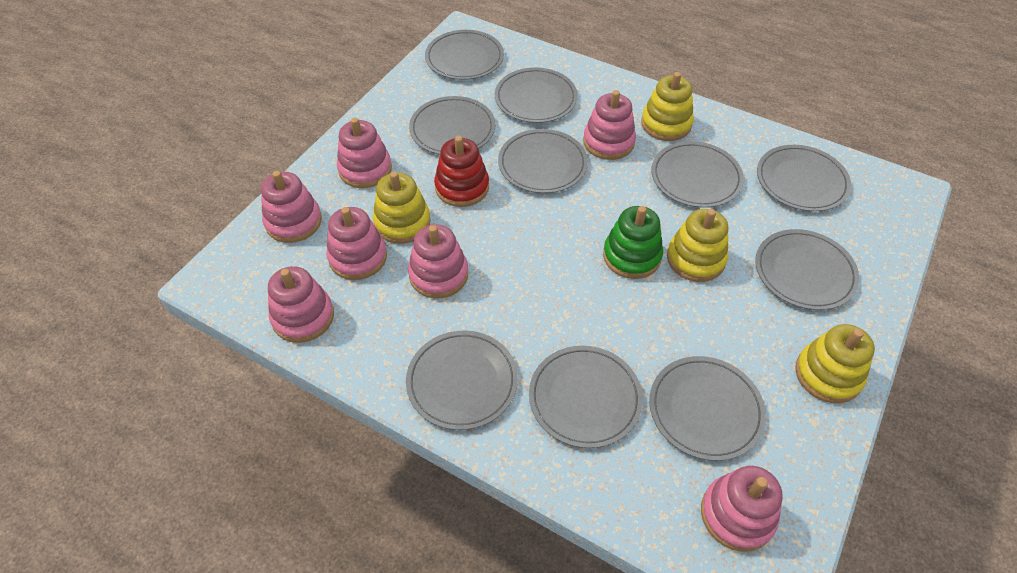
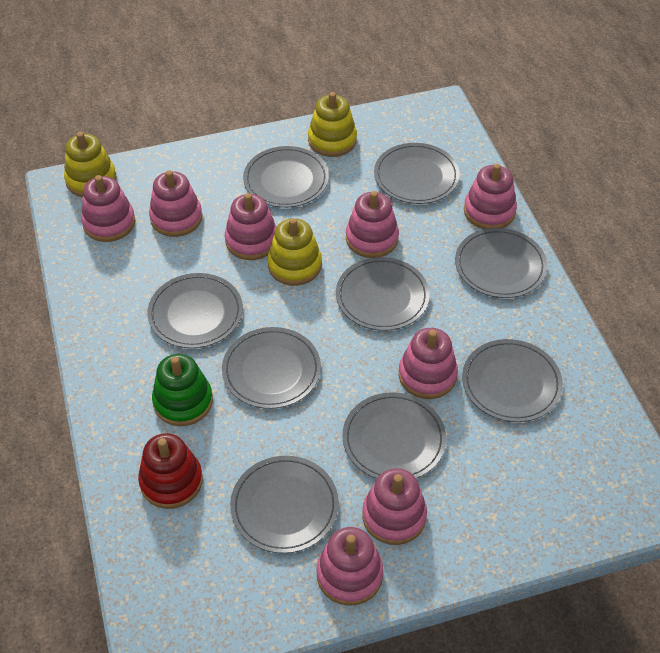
grey plate: 10 -> 9
pink stacking toy: 7 -> 8
yellow stacking toy: 4 -> 3

